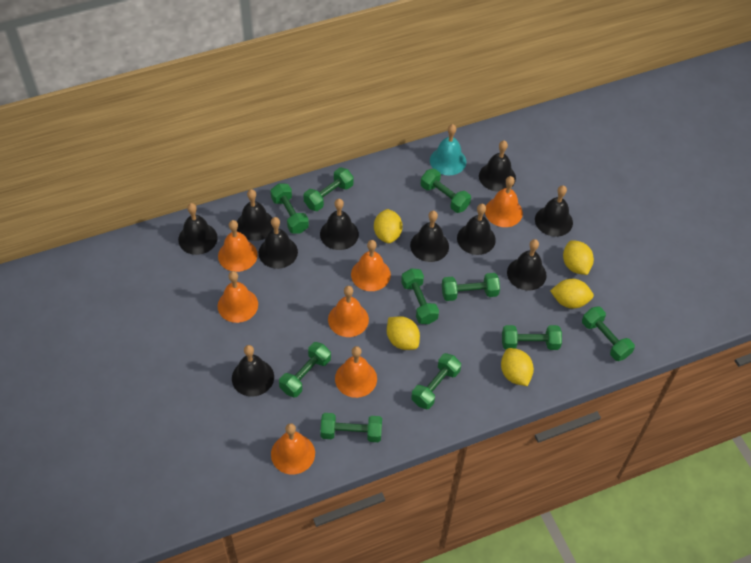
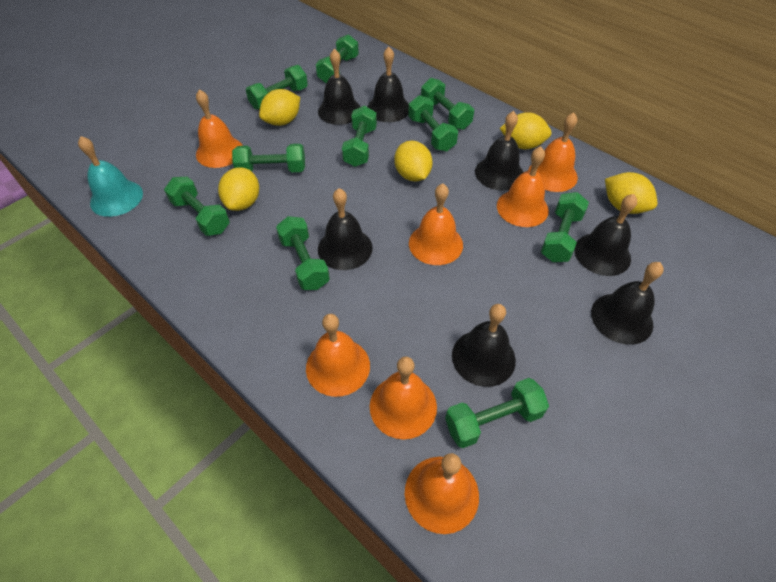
black bell: 10 -> 7

